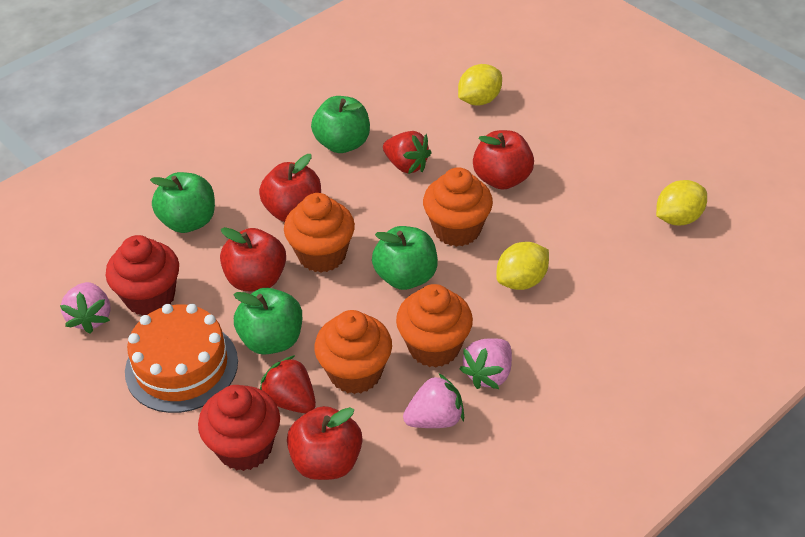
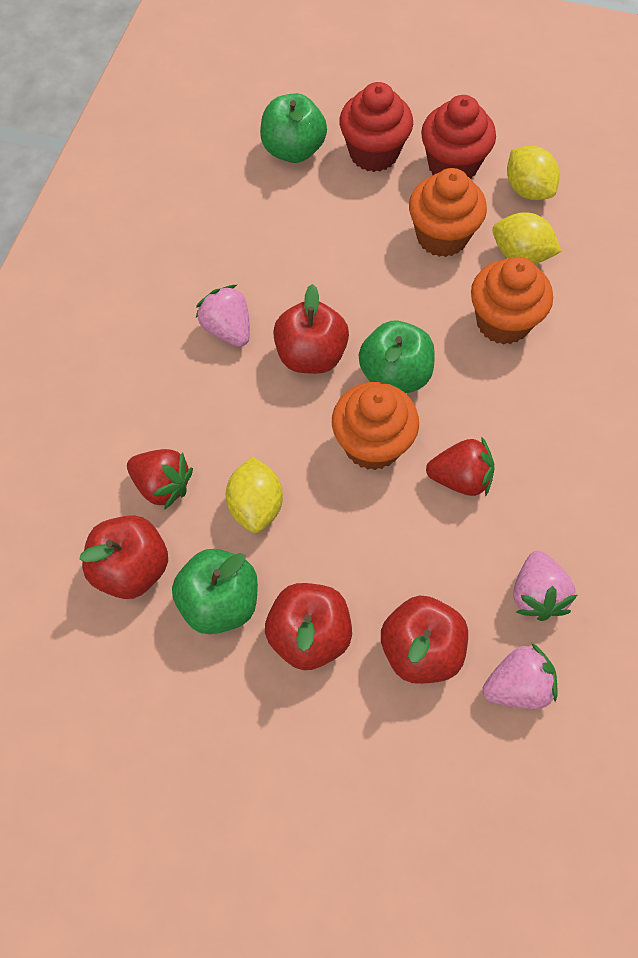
green apple: 4 -> 3
orange cake: 1 -> 0
orange cupcake: 4 -> 3

